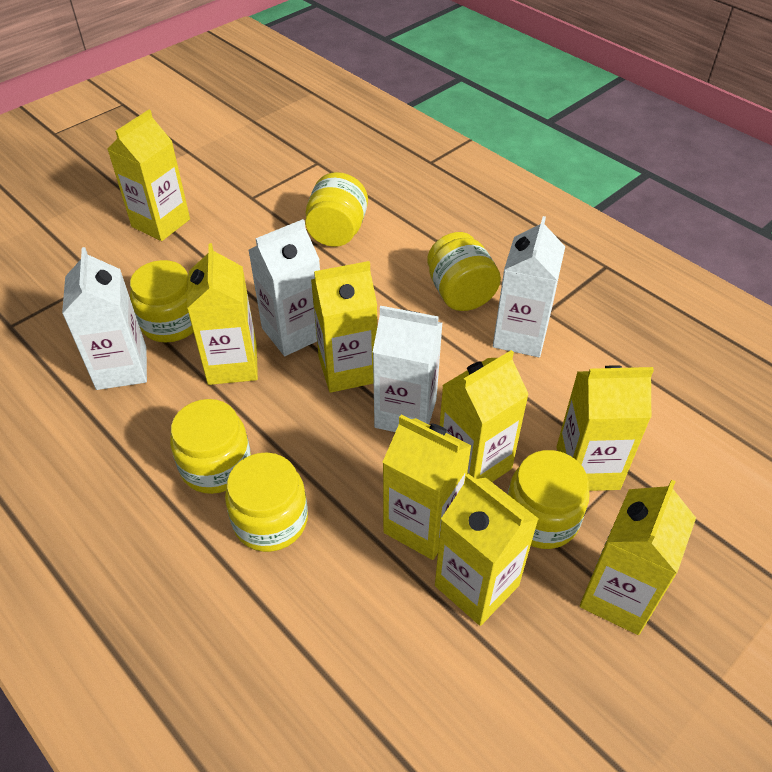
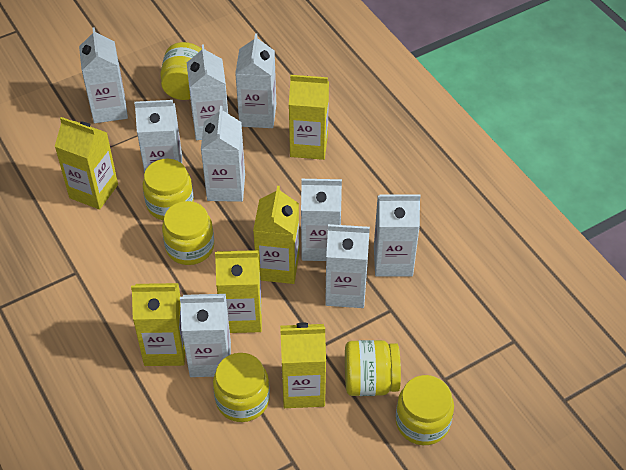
white carton: 4 -> 9
yellow carton: 8 -> 6

